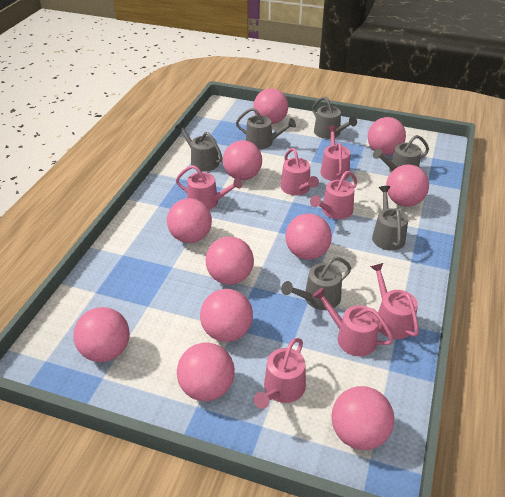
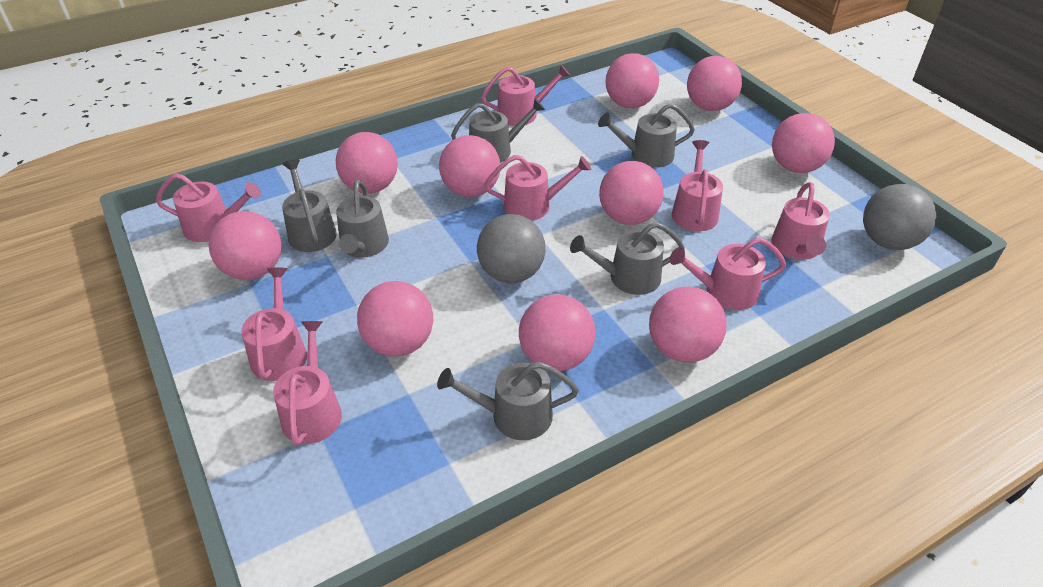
grey ball: 0 -> 2
pink ball: 11 -> 10
pink watering can: 7 -> 8

